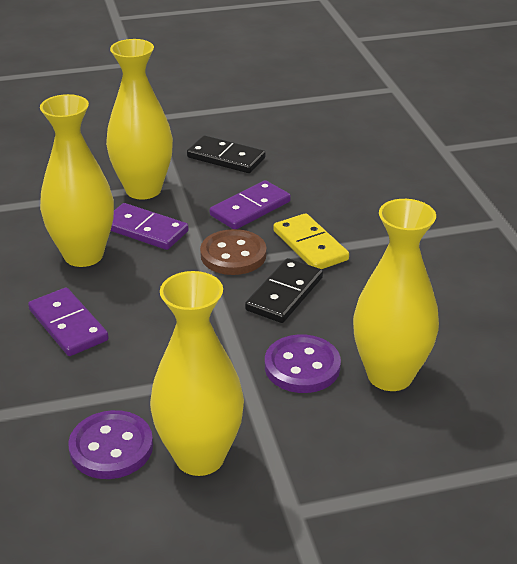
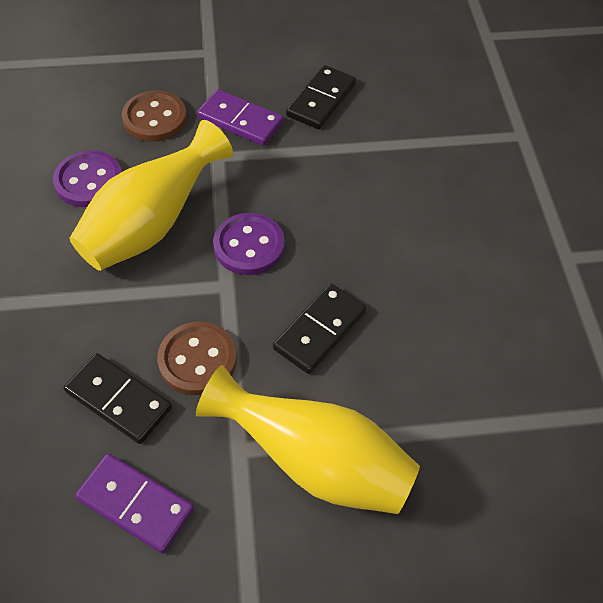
black domino: 2 -> 3
brown button: 1 -> 2
purple domino: 3 -> 2
yellow domino: 1 -> 0
yellow vase: 4 -> 2

